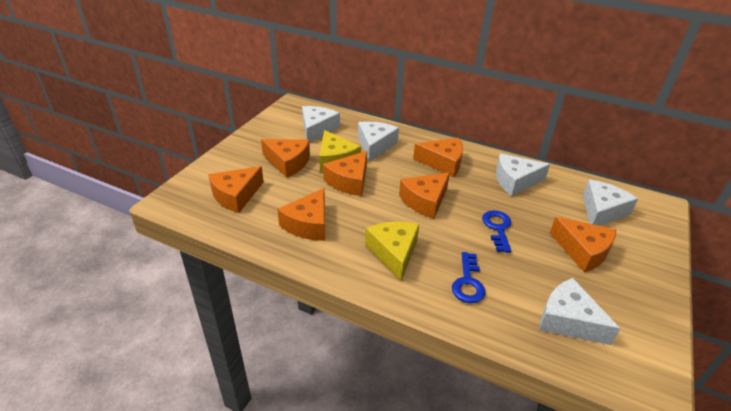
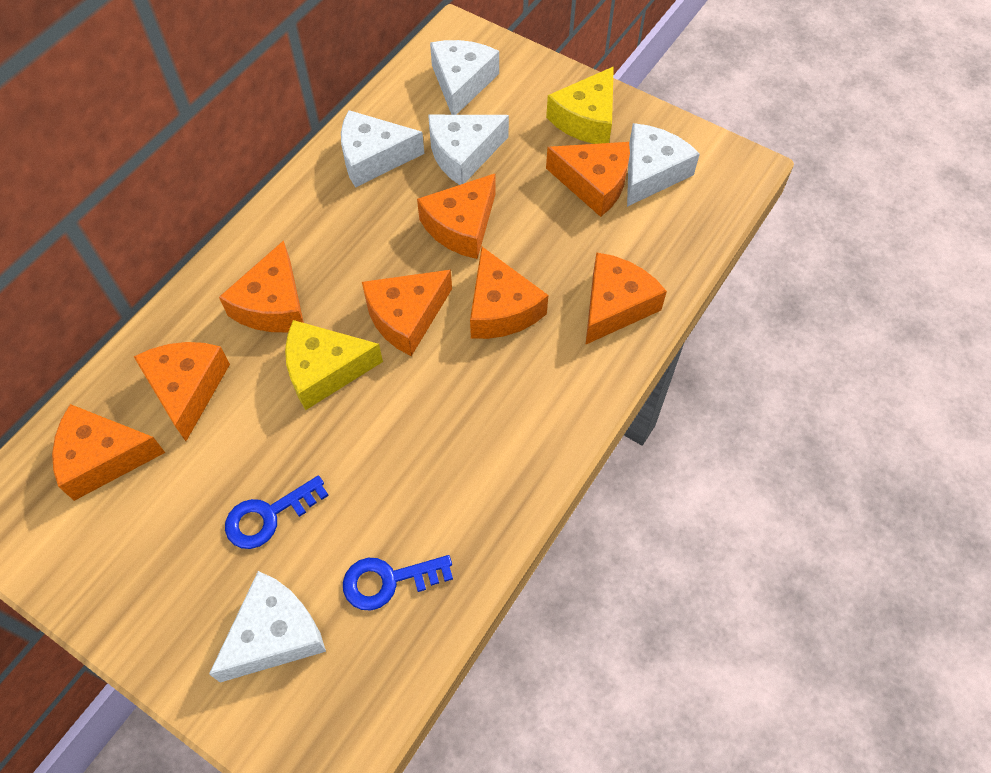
orange cheese: 7 -> 8

